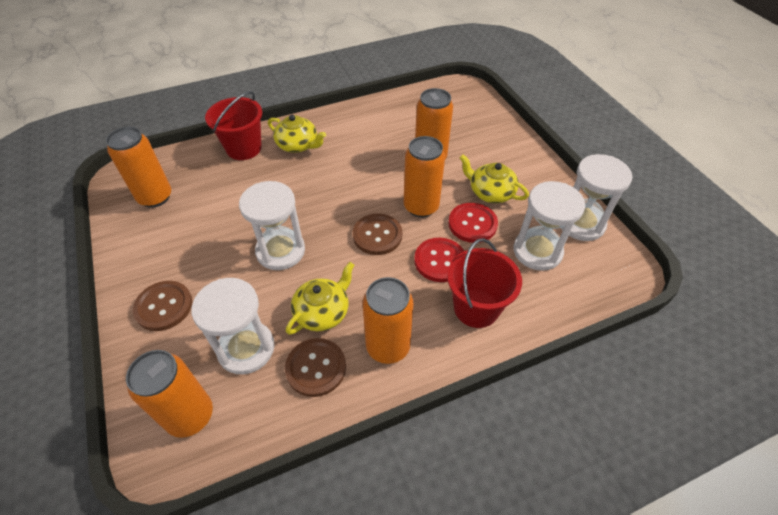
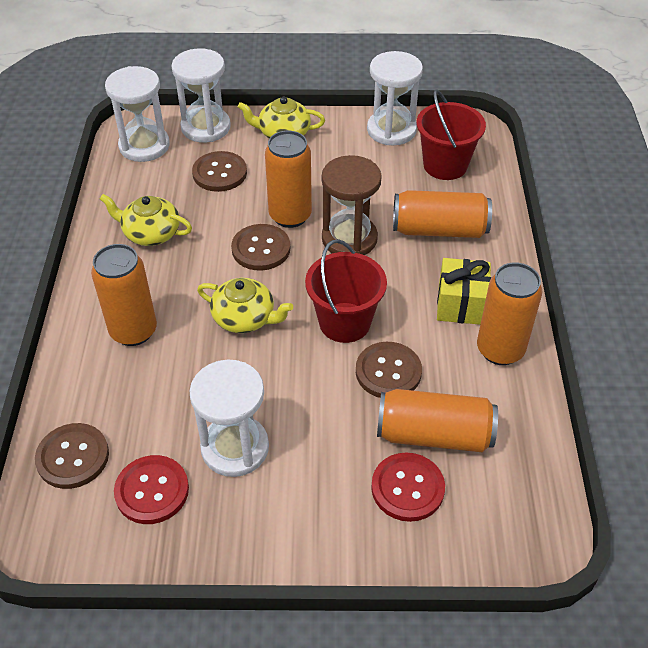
brown button: 3 -> 4
brown hourglass: 0 -> 1
yellow gift: 0 -> 1

